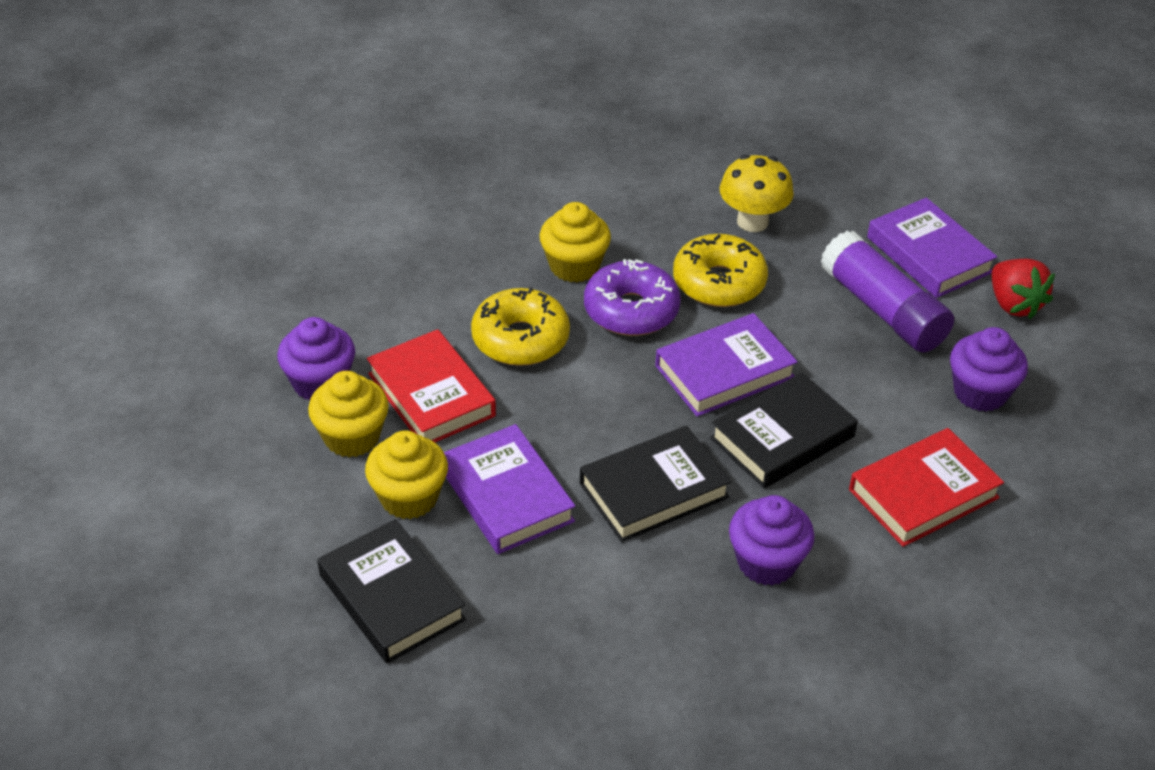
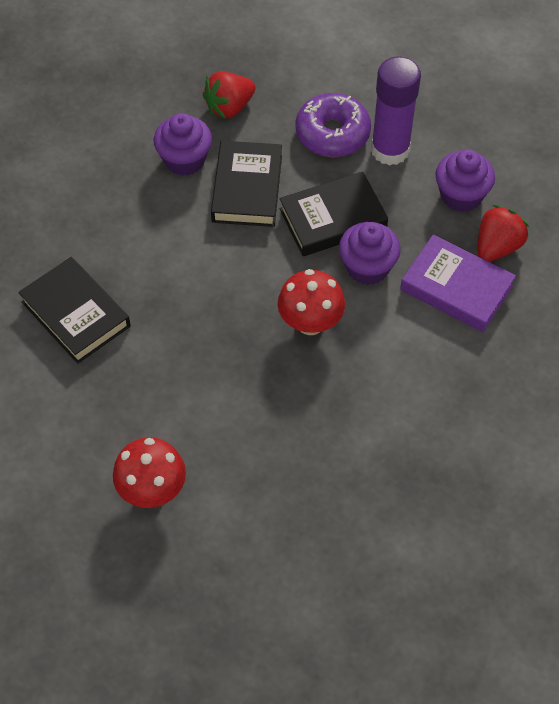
purple book: 3 -> 1
red book: 2 -> 0
red mushroom: 0 -> 2
red strawberry: 1 -> 2
yellow cupcake: 3 -> 0
yellow donut: 2 -> 0
yellow mushroom: 1 -> 0

